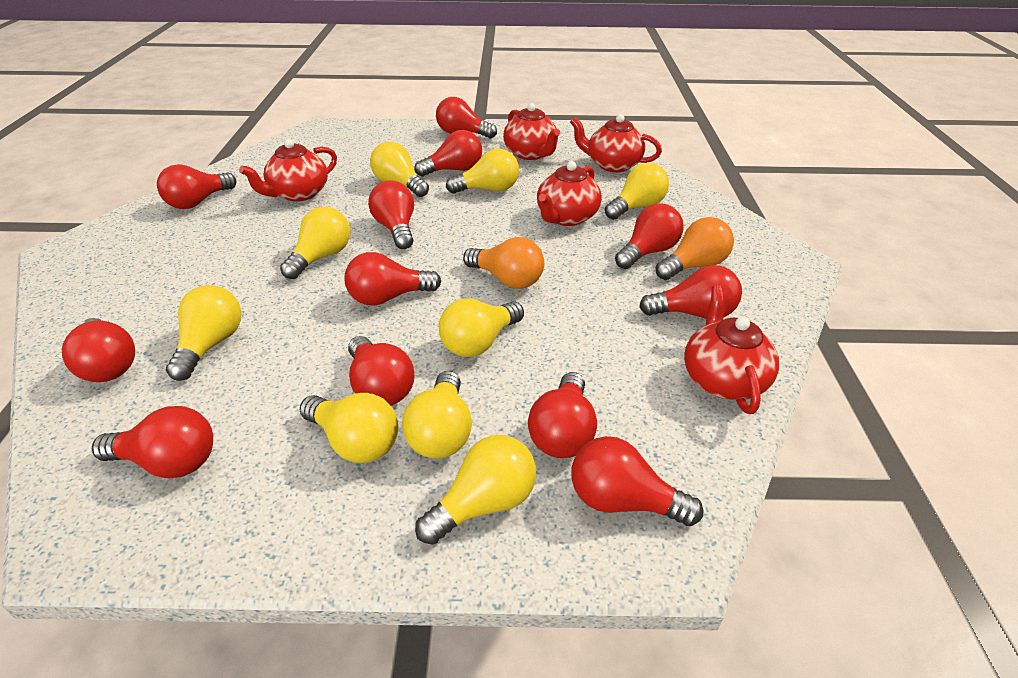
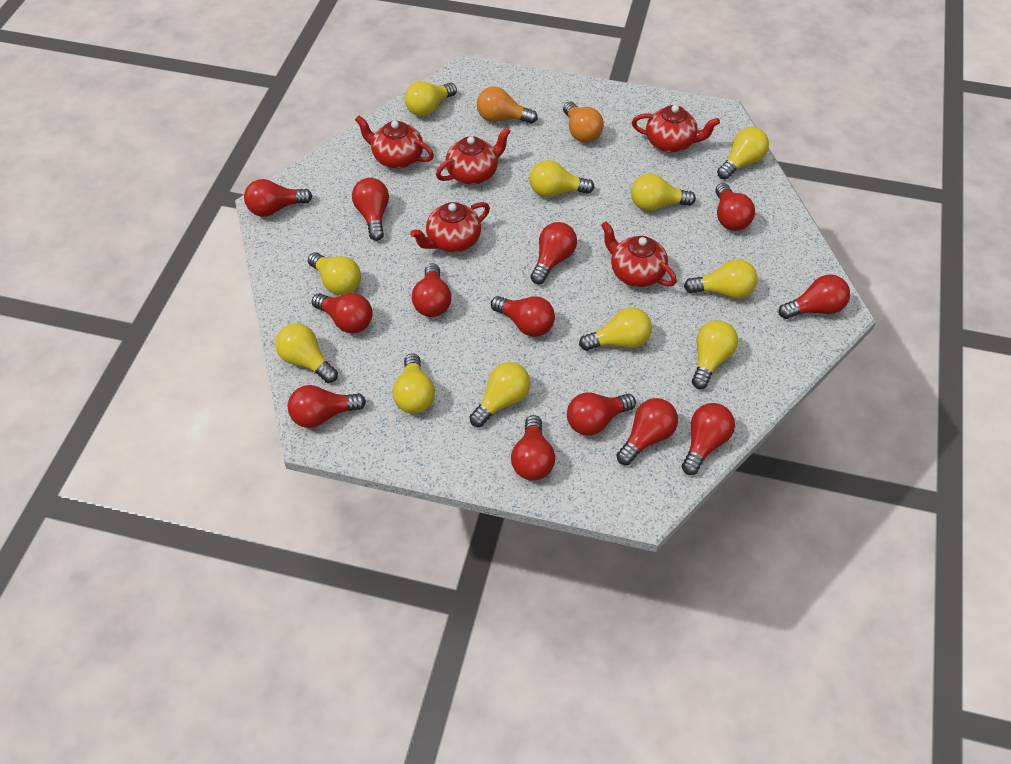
red light bulb: 12 -> 13
yellow light bulb: 9 -> 11

